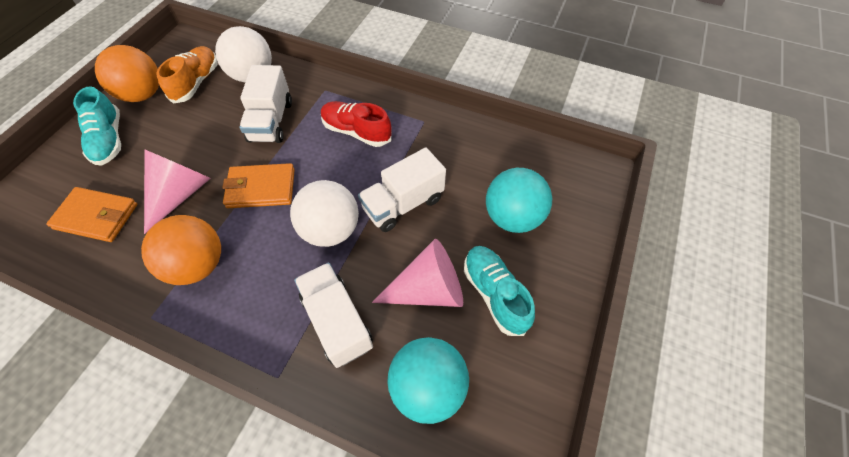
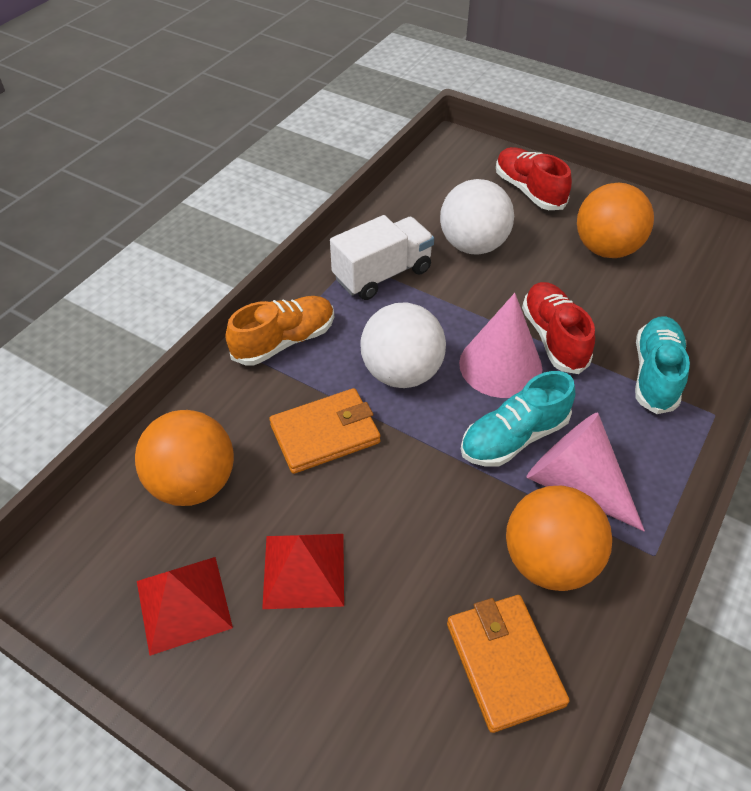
orange ball: 2 -> 3
red pyramid: 0 -> 2
red shoe: 1 -> 2
turquoise ball: 2 -> 0
white truck: 3 -> 1

